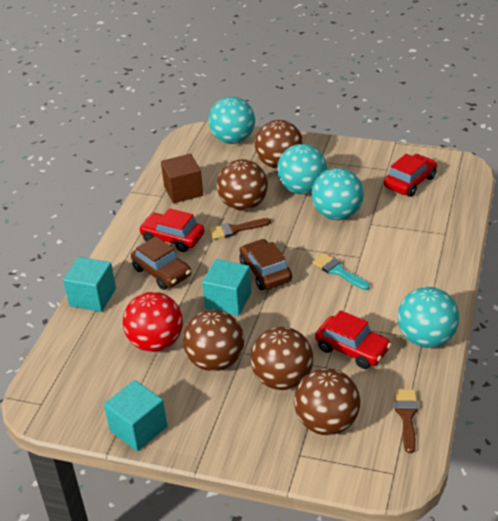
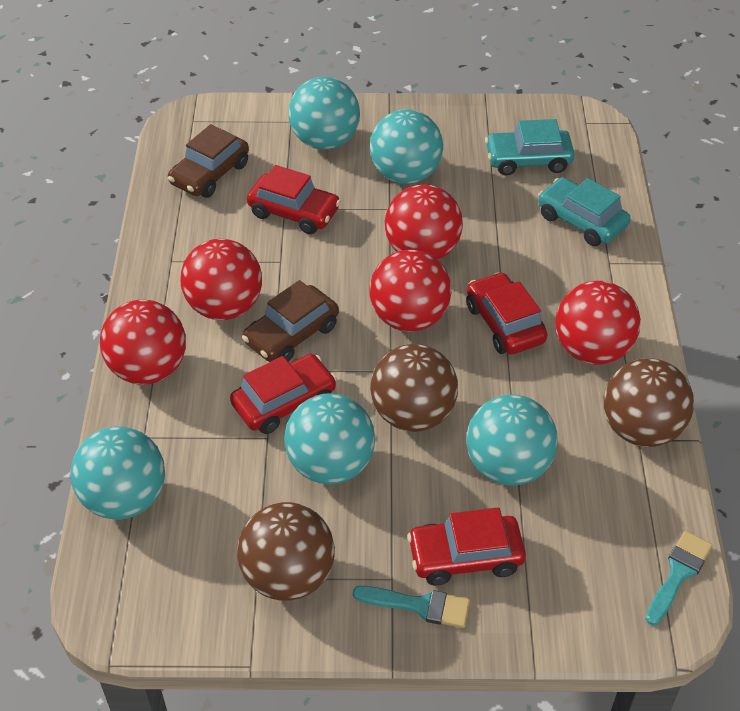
brown ball: 5 -> 3
brown brush: 2 -> 0
brown cube: 1 -> 0
red ball: 1 -> 5
red car: 3 -> 4
turquoise ball: 4 -> 5
turquoise brush: 1 -> 2
turquoise car: 0 -> 2
turquoise cube: 3 -> 0

